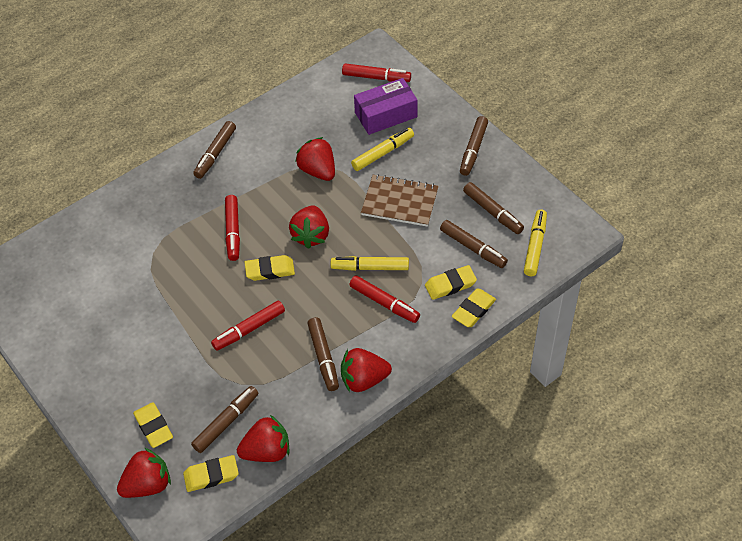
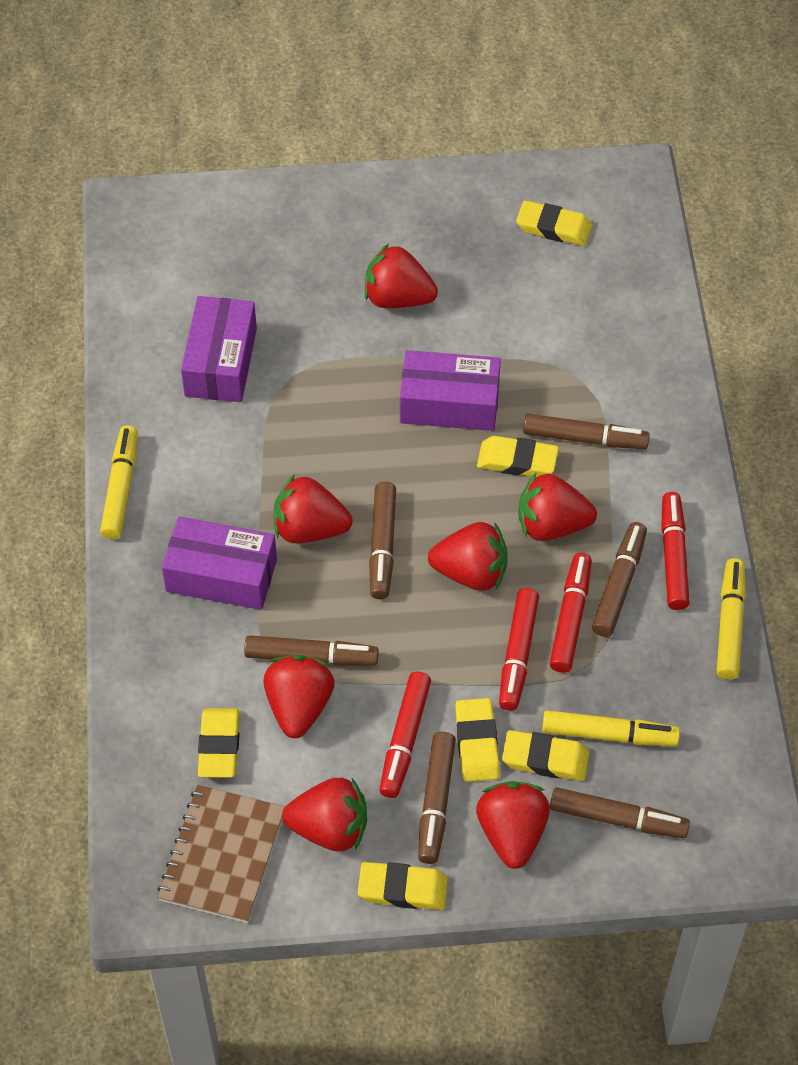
purple box: 1 -> 3
red strawberry: 5 -> 7
yellow eraser: 5 -> 6

